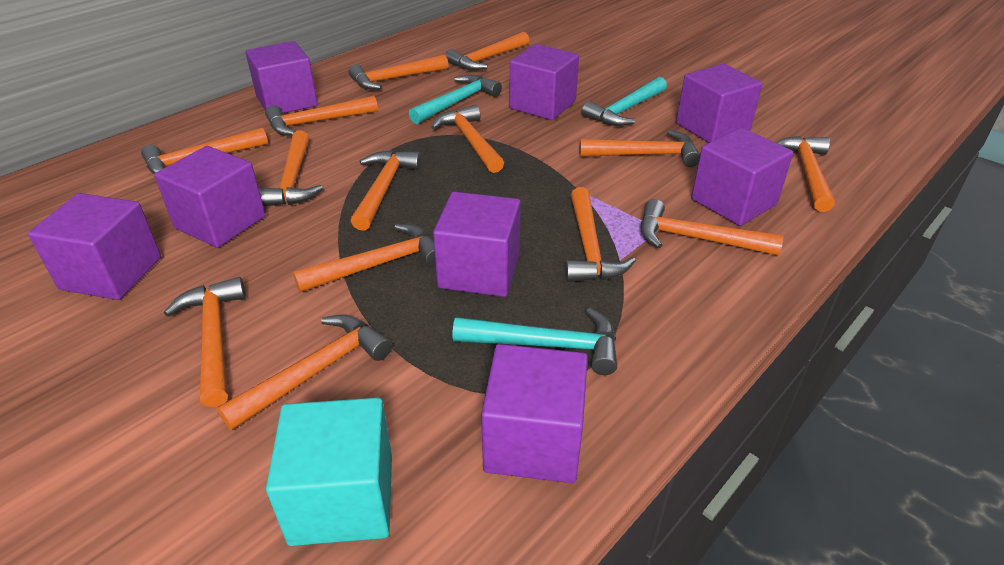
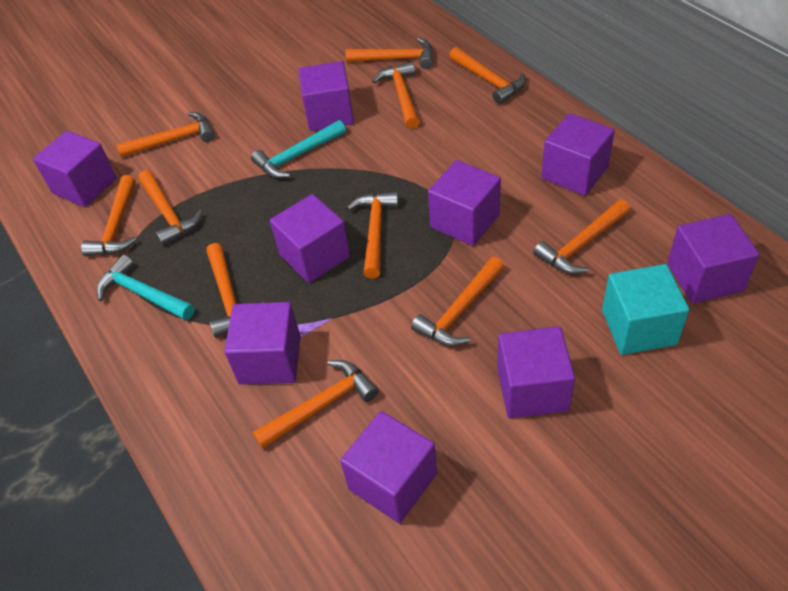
orange hammer: 14 -> 11
purple cube: 8 -> 9
turquoise hammer: 3 -> 2

